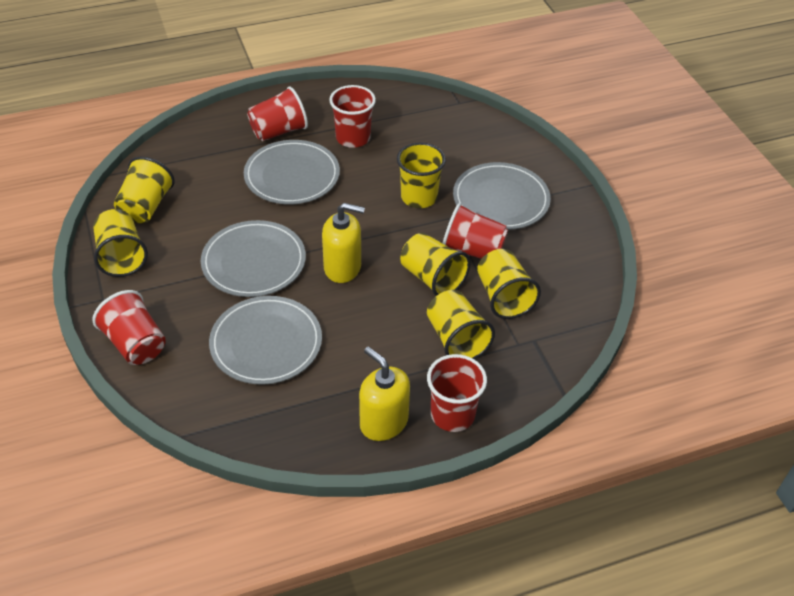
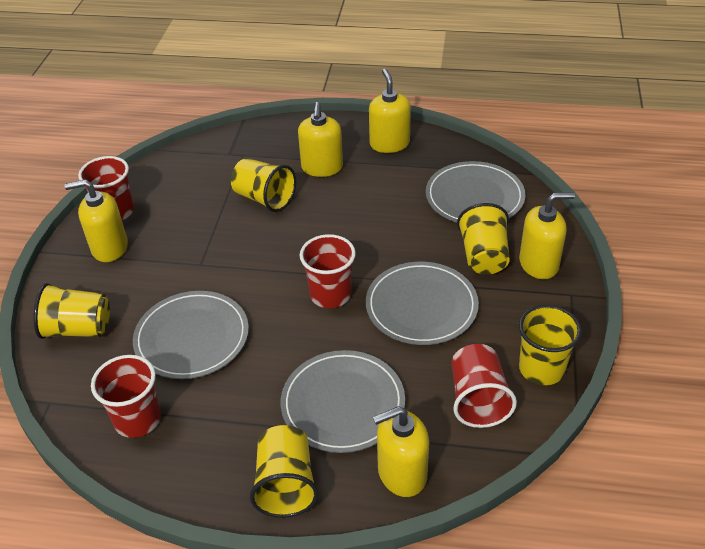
red cup: 5 -> 4
yellow cup: 6 -> 5
yellow soap dispenser: 2 -> 5

